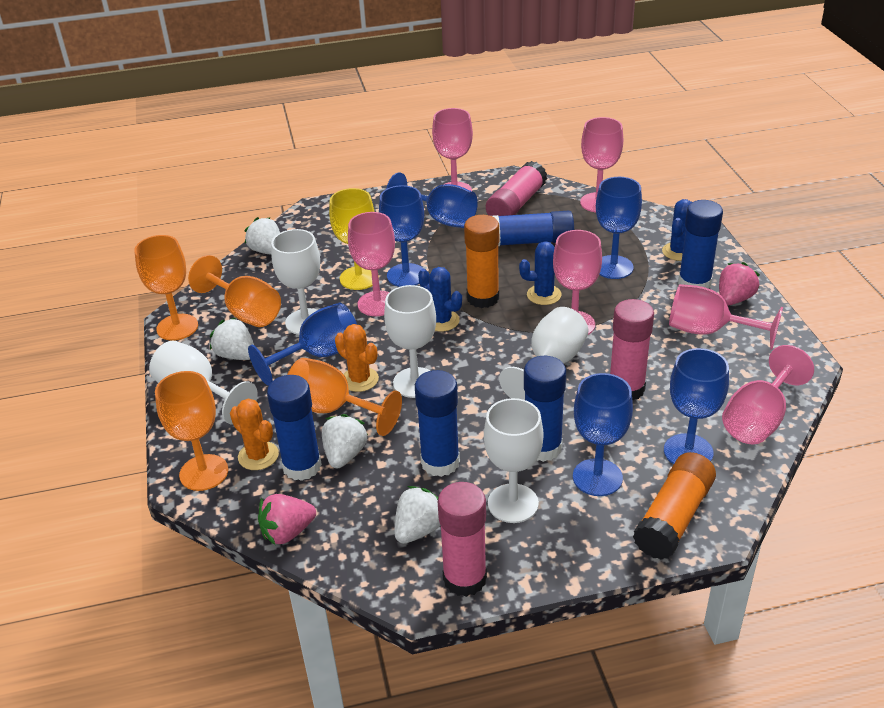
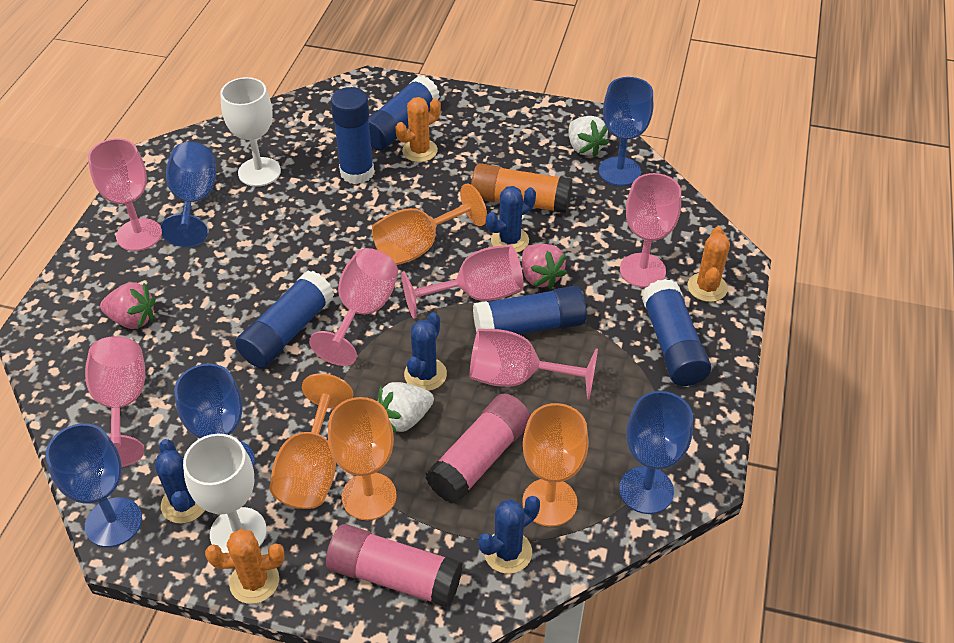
blue cactus: 3 -> 4
blue goblet: 6 -> 5
orange cactus: 2 -> 3
orange glue stick: 2 -> 1
pink glue stick: 3 -> 2
white goblet: 5 -> 2
white strawberry: 4 -> 2
yellow goblet: 1 -> 0

